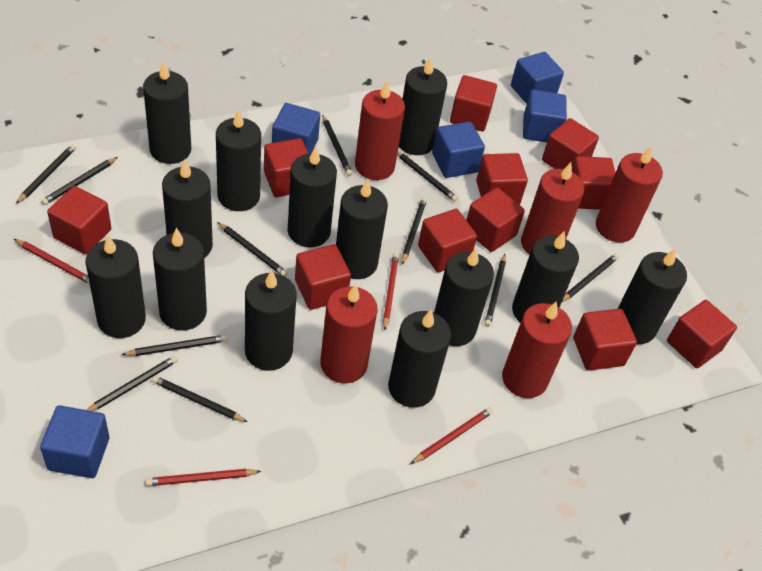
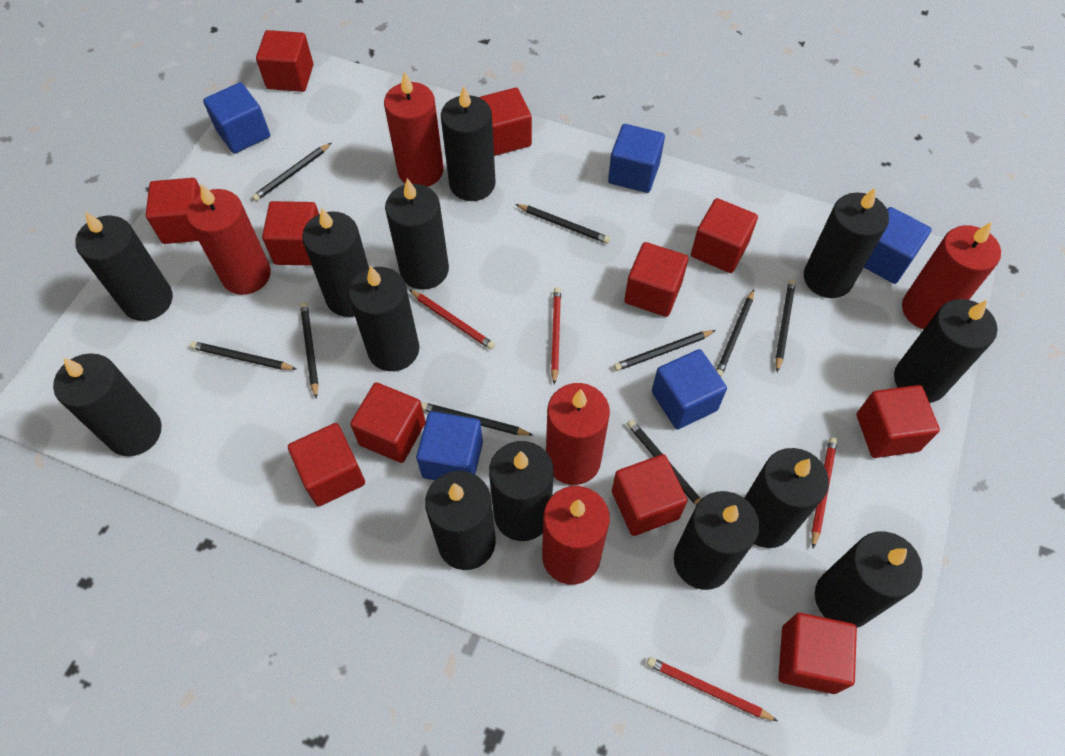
black pencil: 11 -> 9

